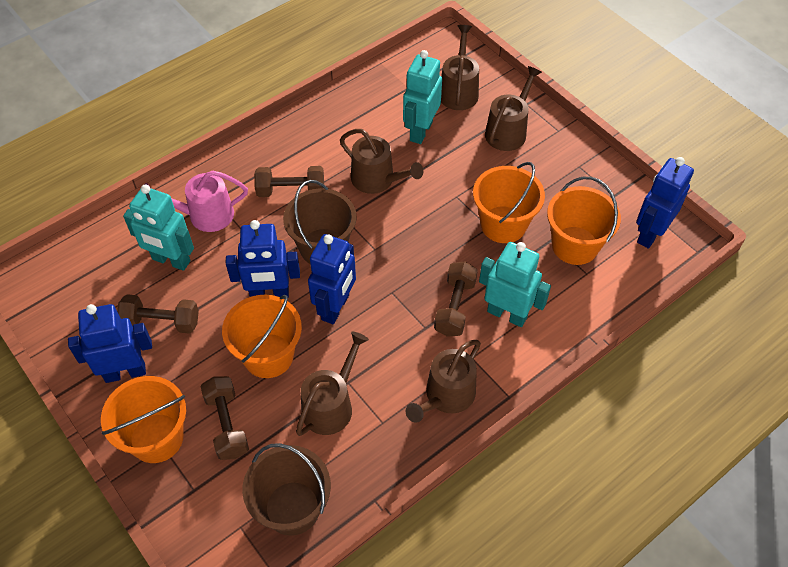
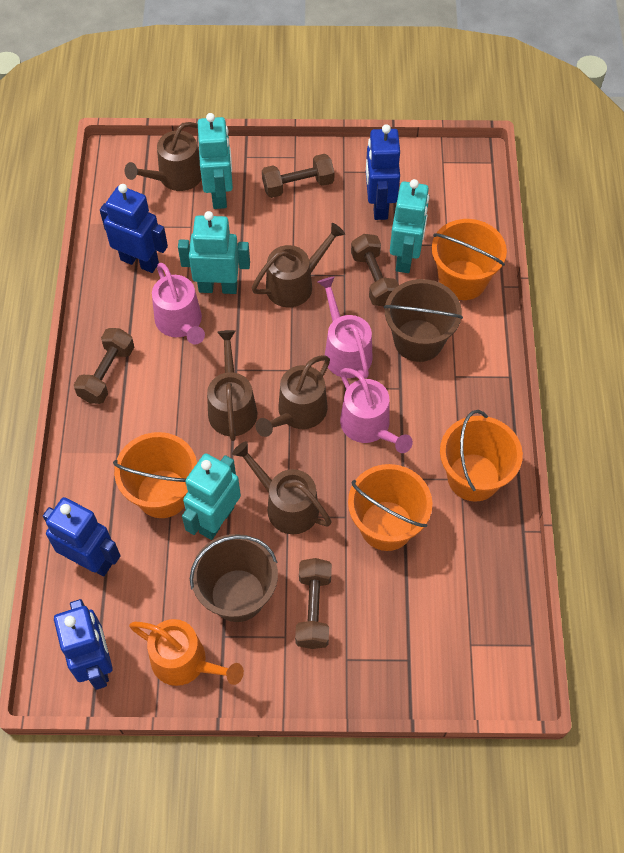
orange watering can: 0 -> 1
pink watering can: 1 -> 3
turquoise robot: 3 -> 4

